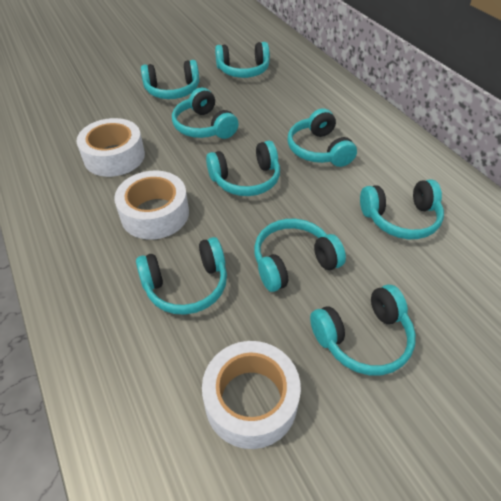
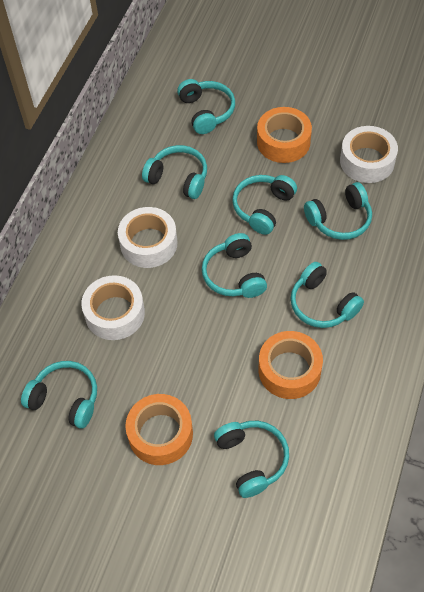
orange tape: 0 -> 3
turquoise headphones: 9 -> 8

